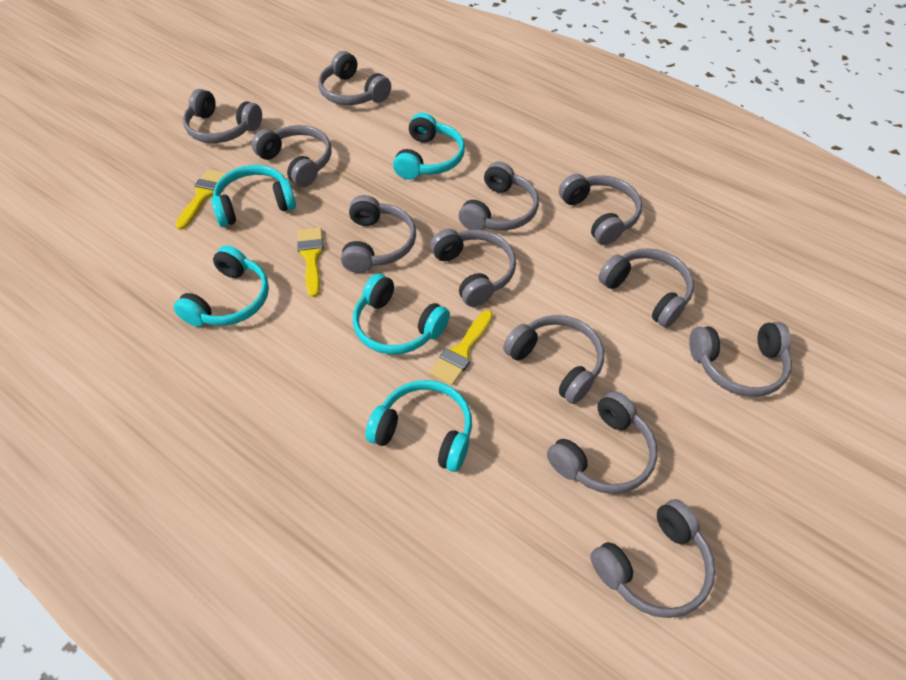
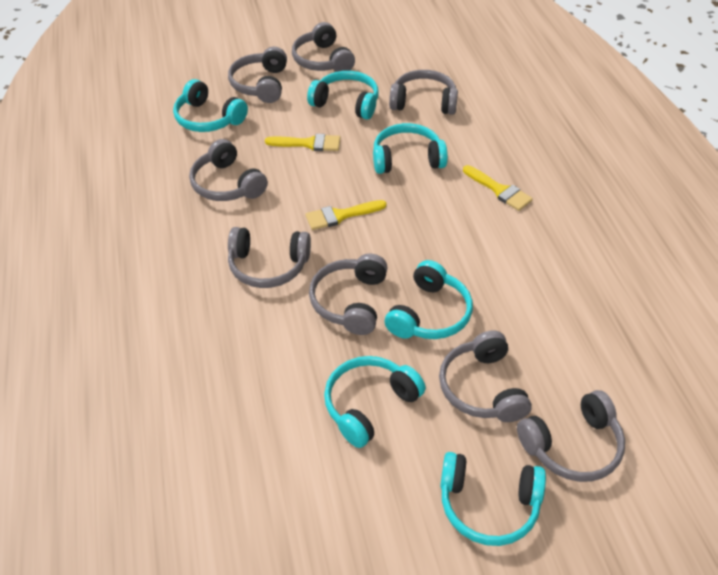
grey headphones: 12 -> 8
turquoise headphones: 5 -> 6

